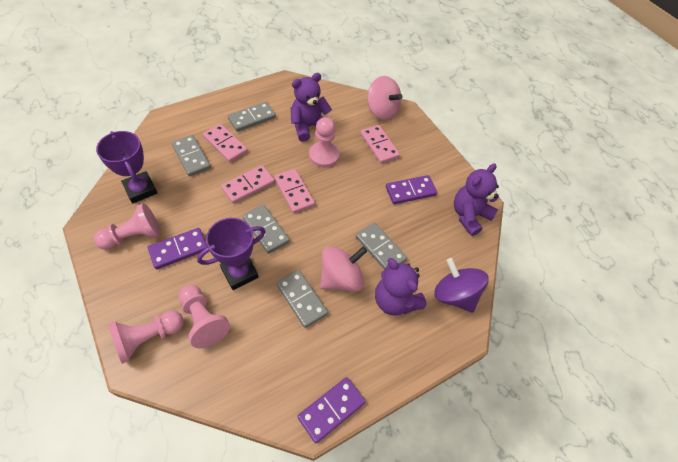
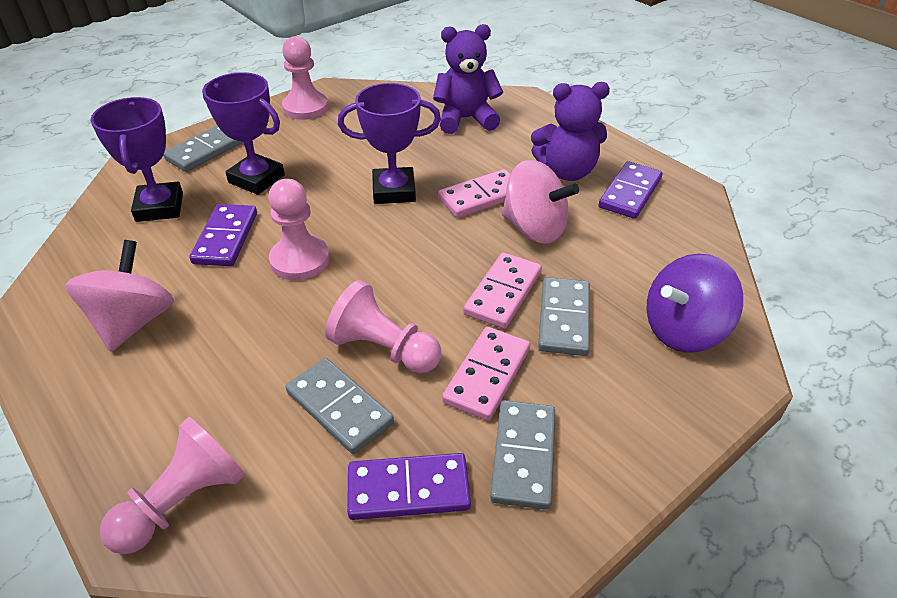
grey domino: 5 -> 4
pink domino: 4 -> 3
purple teddy bear: 3 -> 2
purple trophy: 2 -> 3

